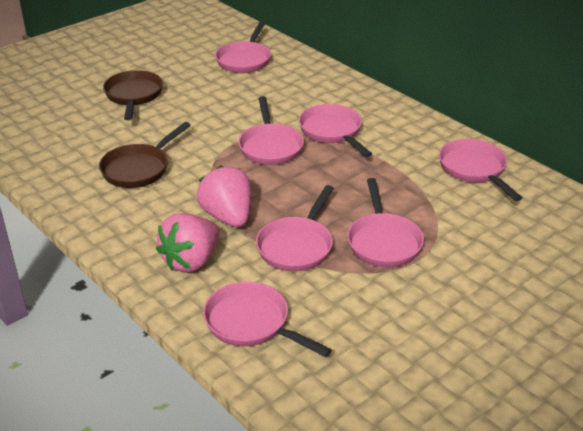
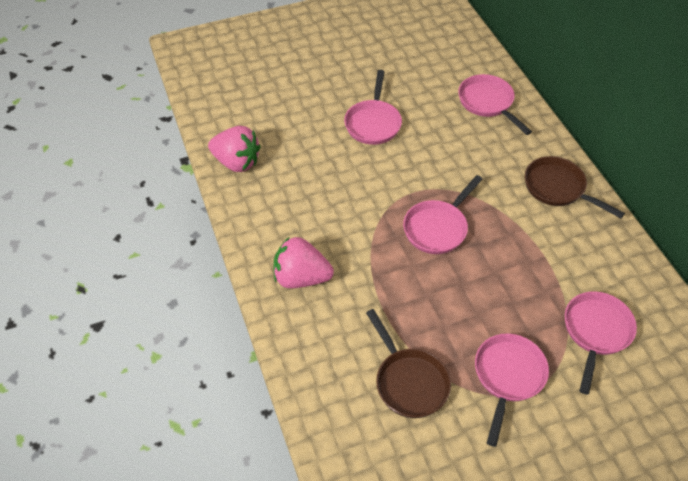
pink pan: 7 -> 5

